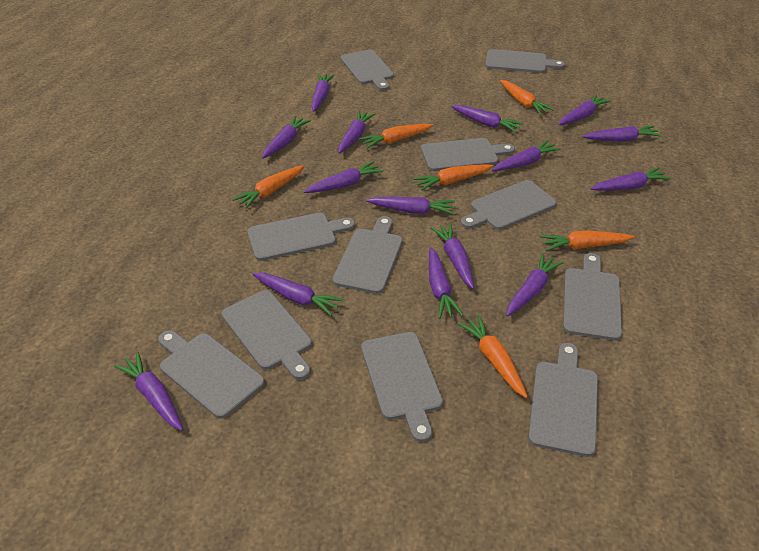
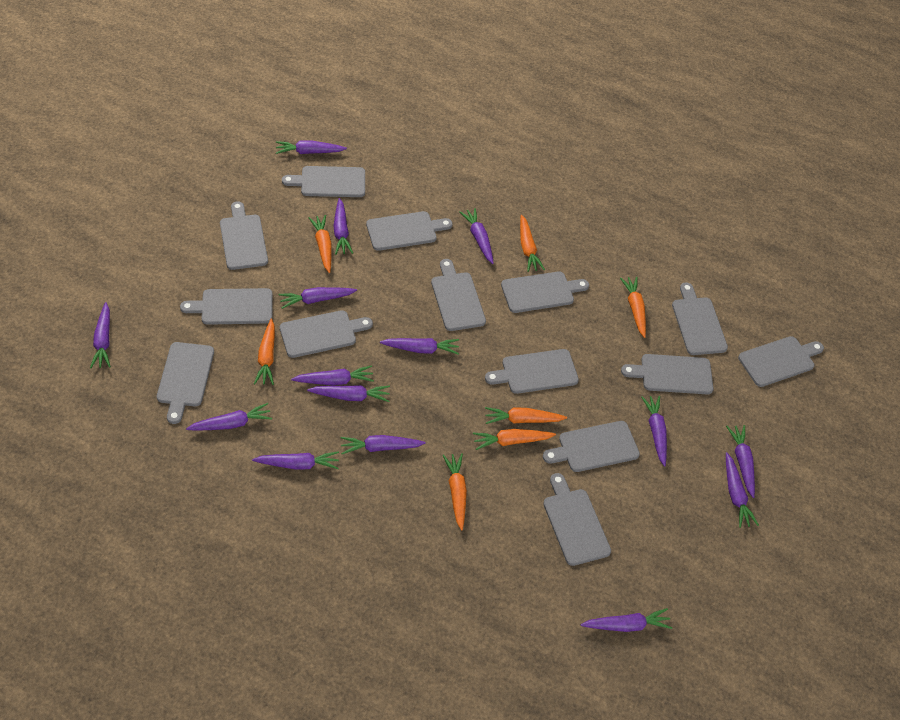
grey cutting board: 11 -> 14
orange carrot: 6 -> 7

